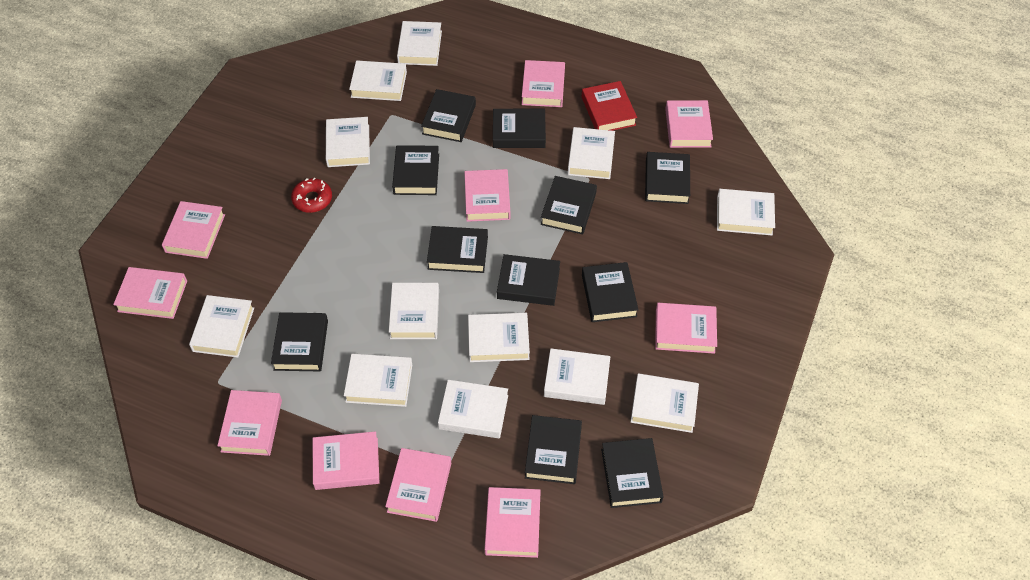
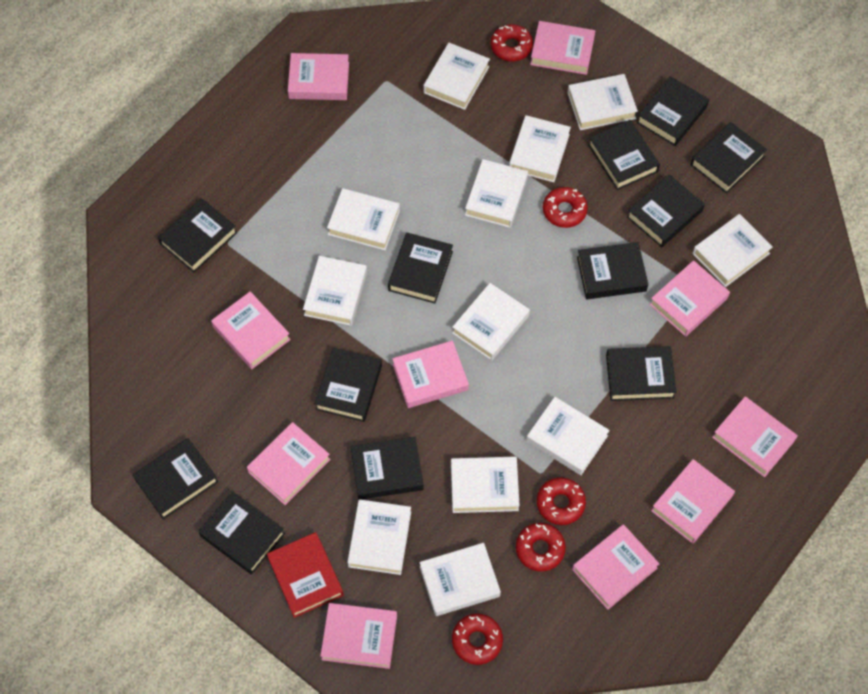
black book: 11 -> 12
red donut: 1 -> 5

